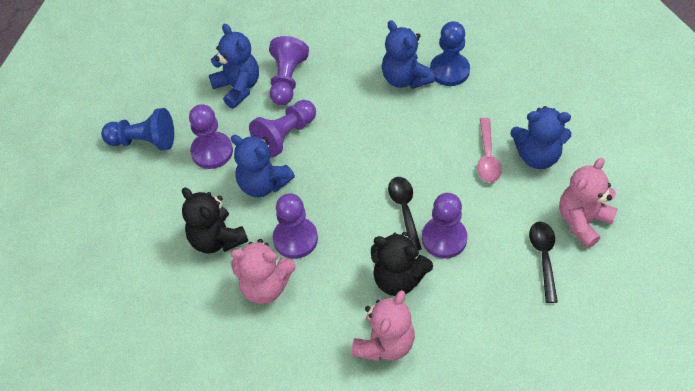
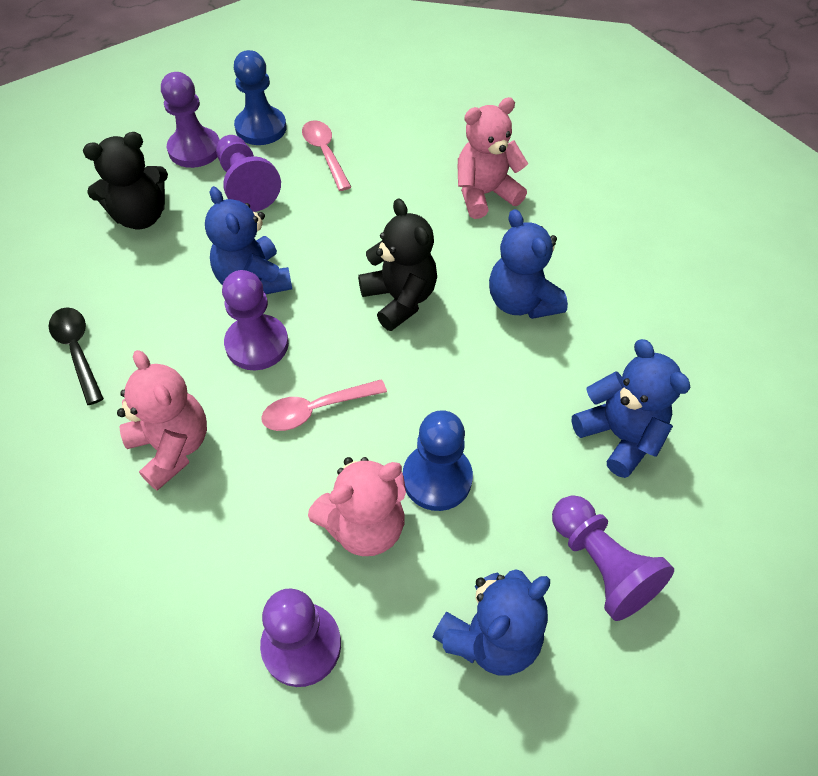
black spoon: 2 -> 1
pink spoon: 1 -> 2

